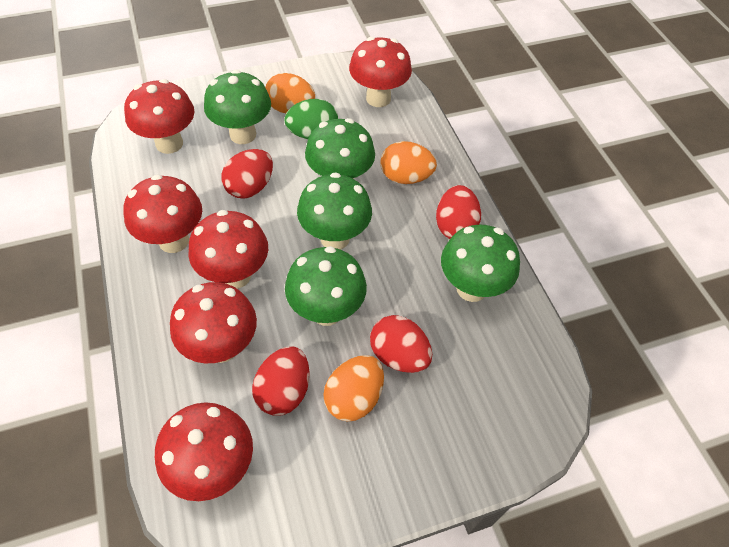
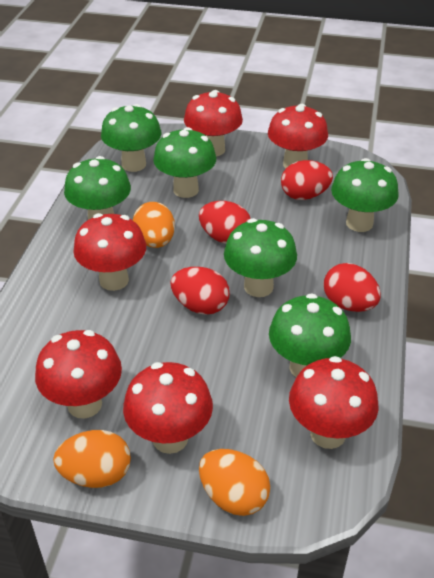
green egg: 1 -> 0
green mushroom: 5 -> 6

